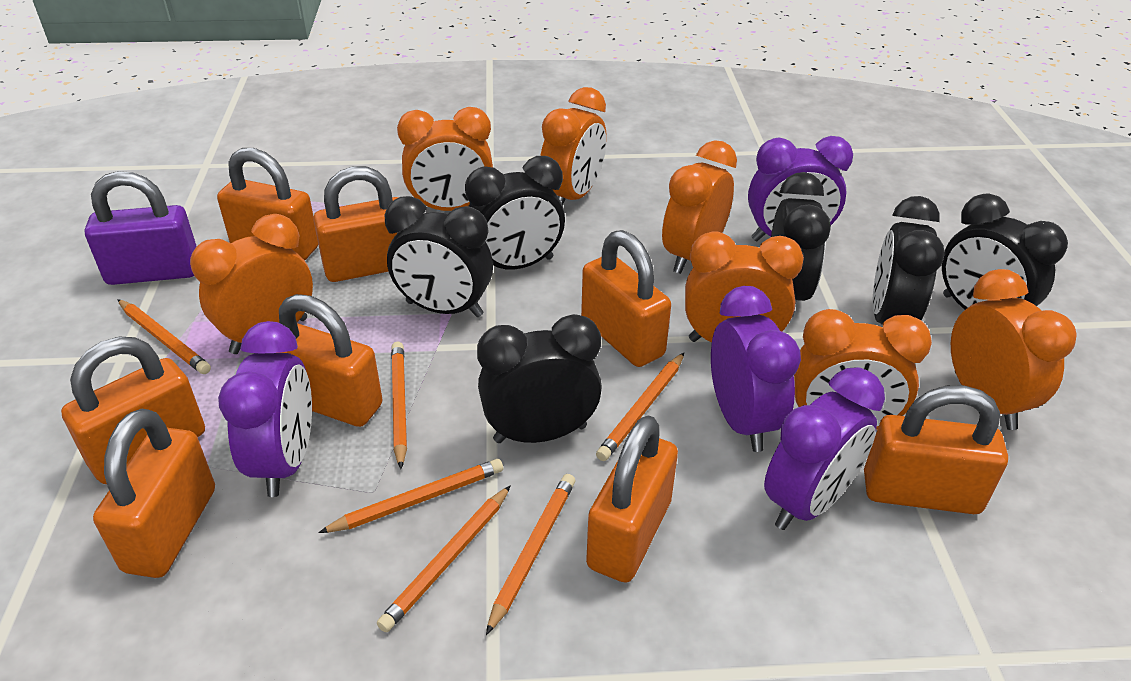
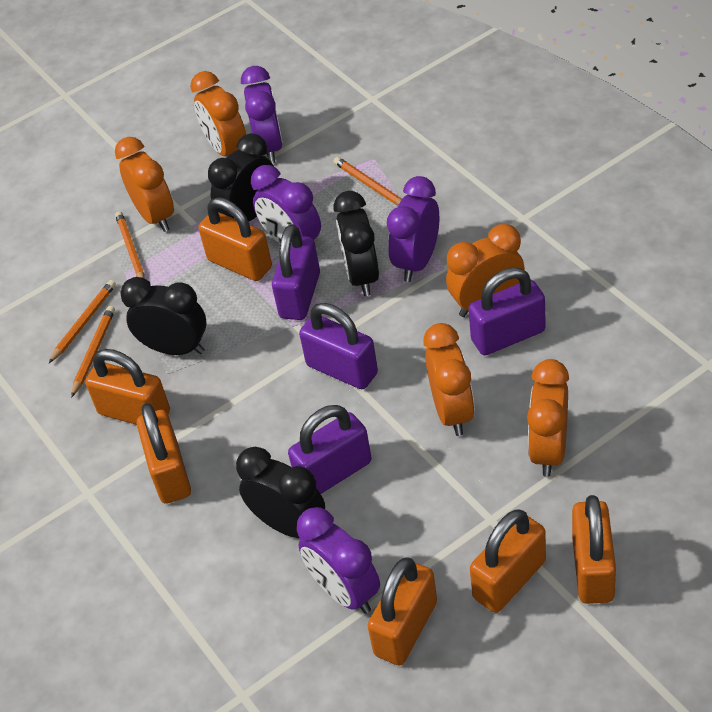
black clock: 6 -> 4
orange clock: 7 -> 5
orange padlock: 8 -> 6
orange pencil: 6 -> 4
purple padlock: 1 -> 4

